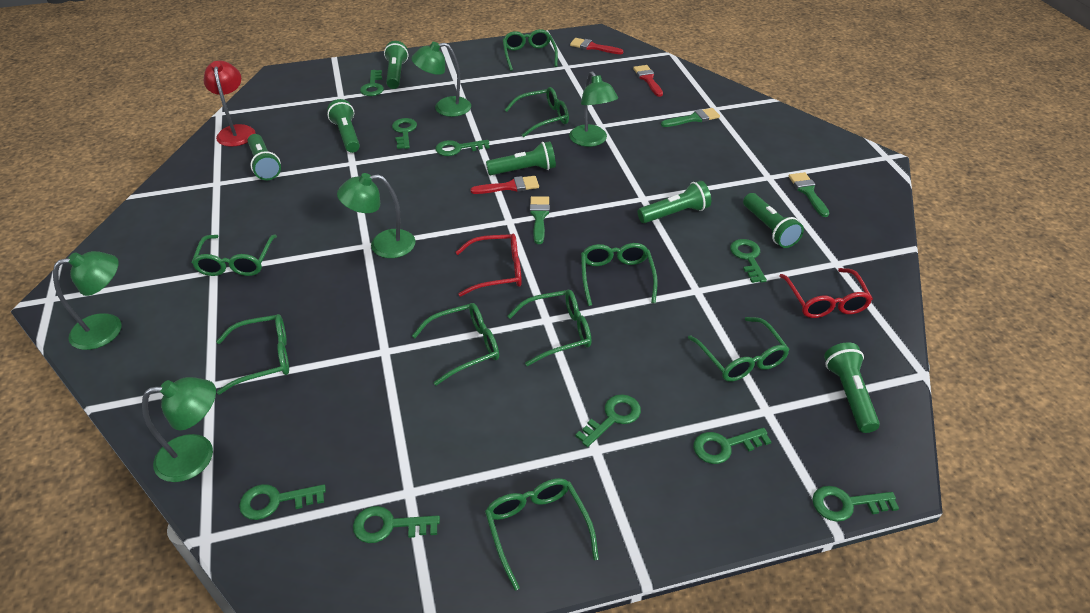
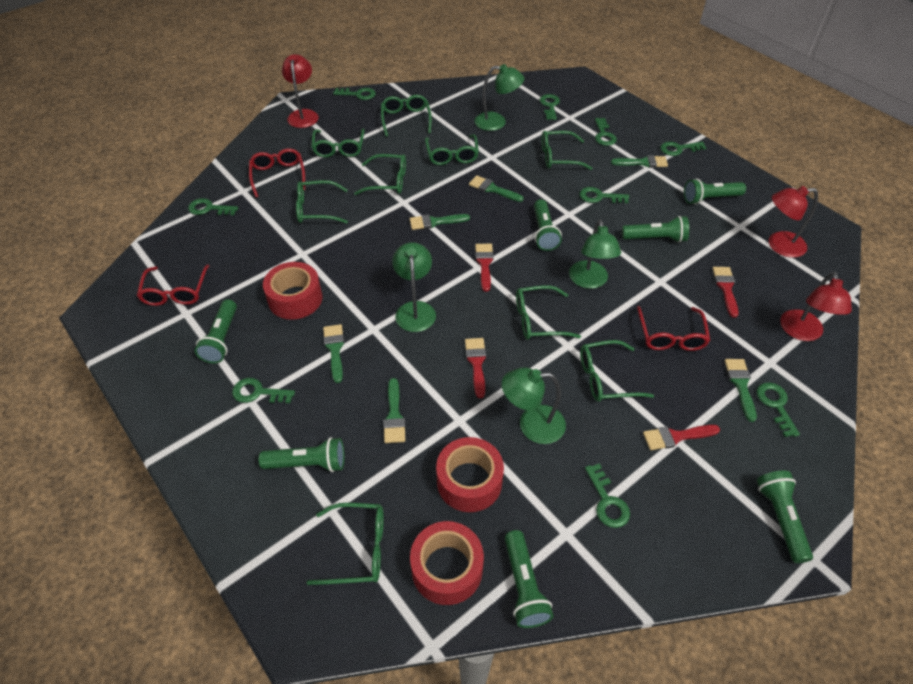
green brush: 3 -> 6
green lamp: 5 -> 4
red brush: 3 -> 4
red glasses: 2 -> 3
red lamp: 1 -> 3
red tape: 0 -> 3

